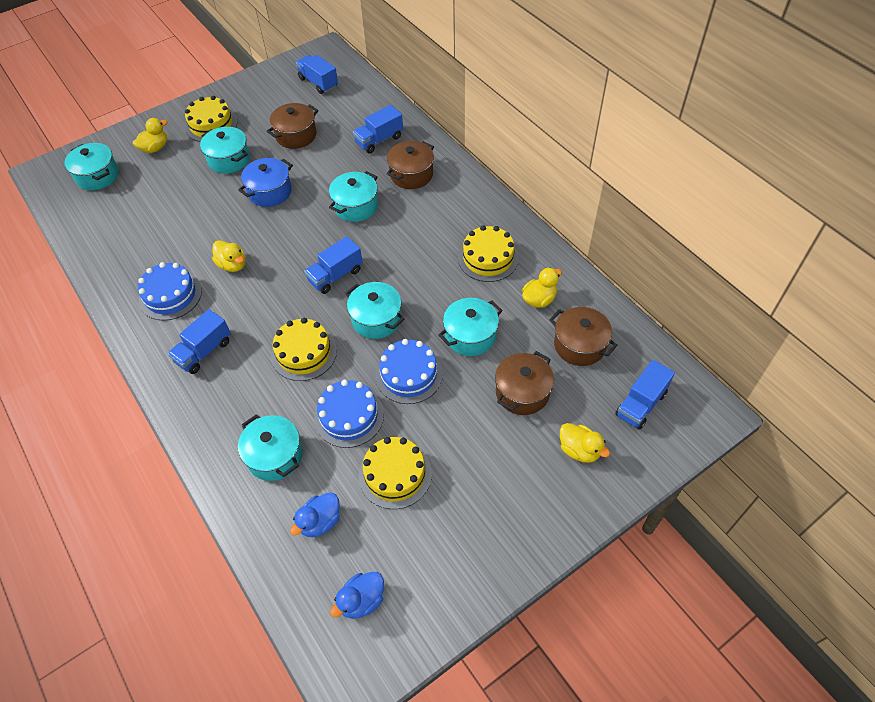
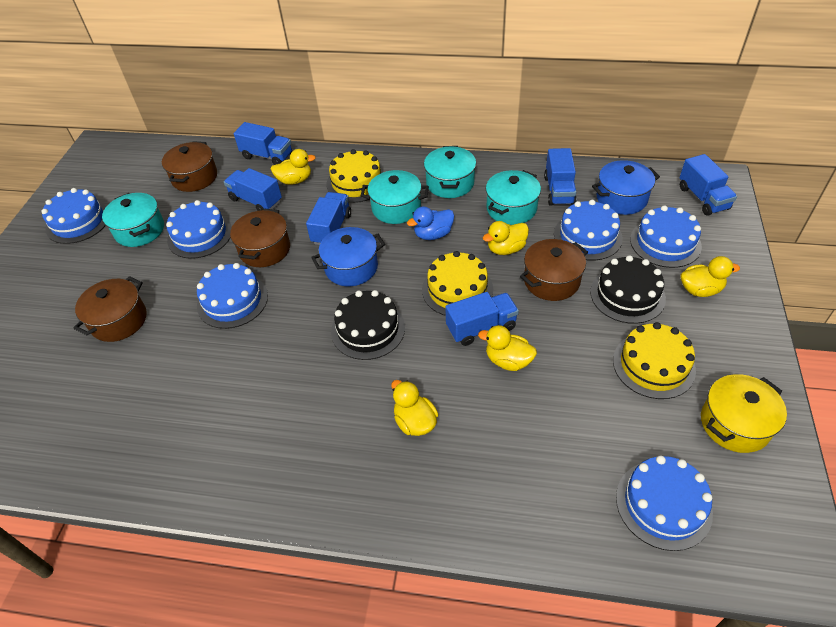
black cake: 0 -> 2
blue cake: 3 -> 6
blue duck: 2 -> 1
blue pot: 1 -> 2
blue truck: 5 -> 6
turquoise pot: 6 -> 4
yellow cake: 4 -> 3
yellow duck: 4 -> 5
yellow pot: 0 -> 1

